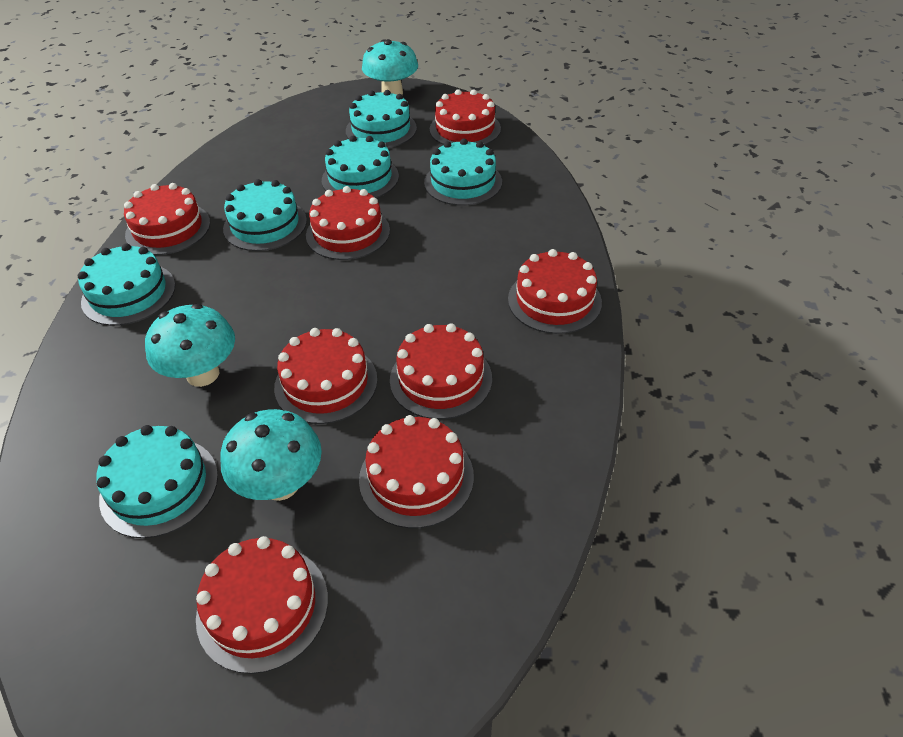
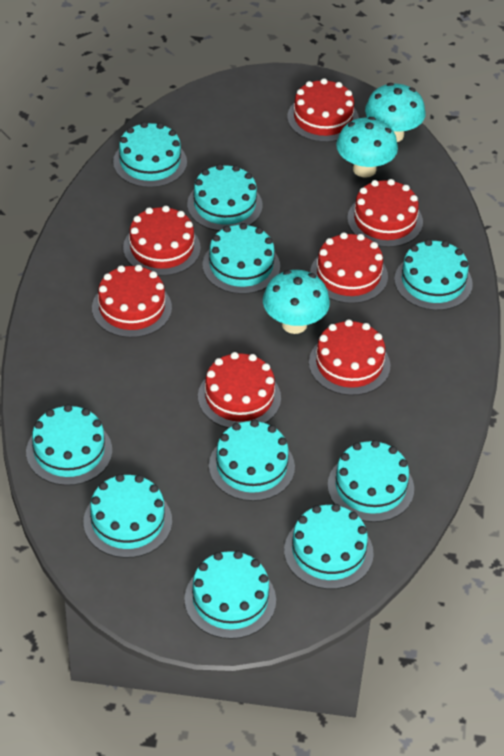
red cake: 8 -> 7
turquoise cake: 6 -> 10

